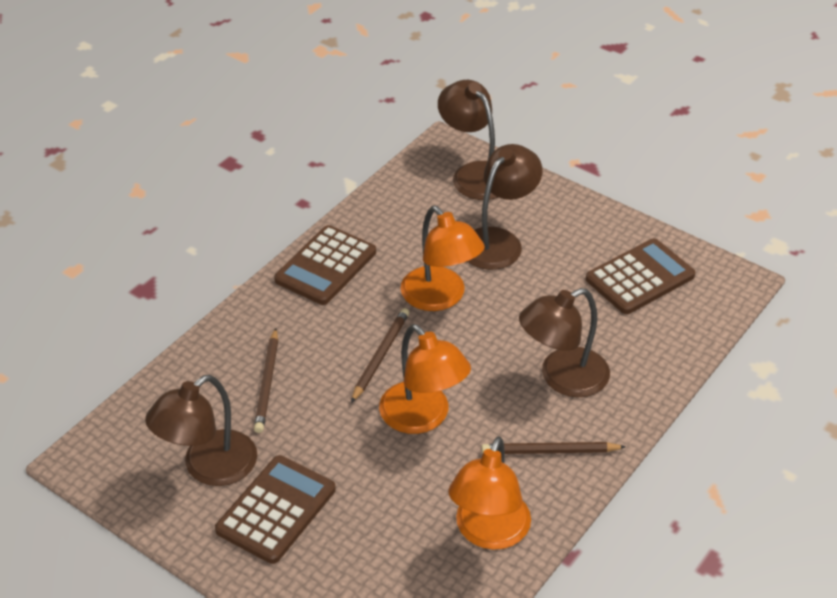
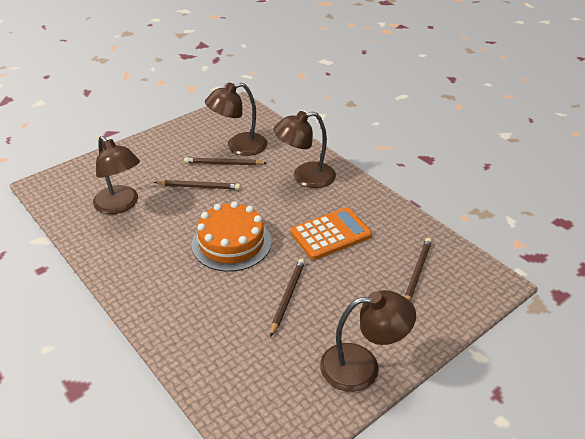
brown calculator: 3 -> 0
brown pencil: 3 -> 4
orange cake: 0 -> 1
orange calculator: 0 -> 1
orange lamp: 3 -> 0

